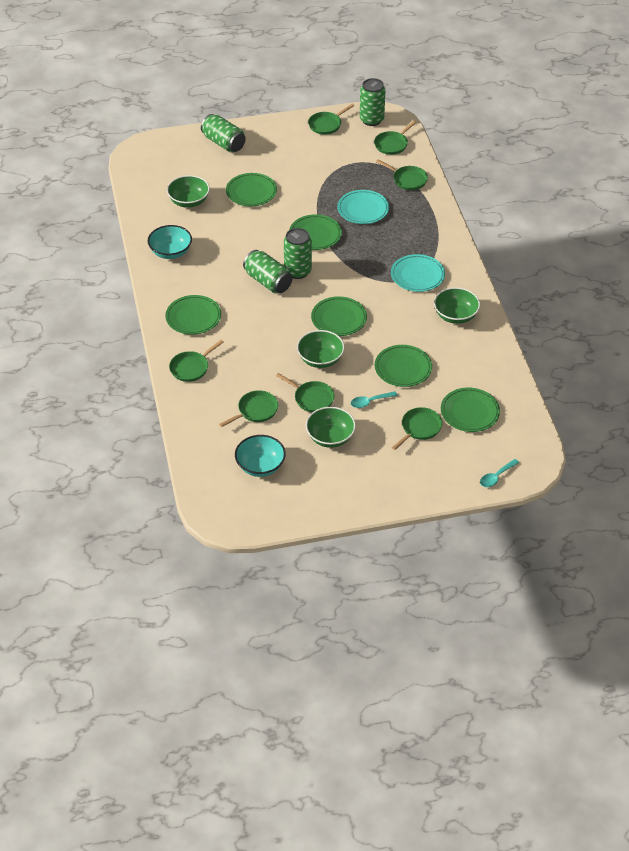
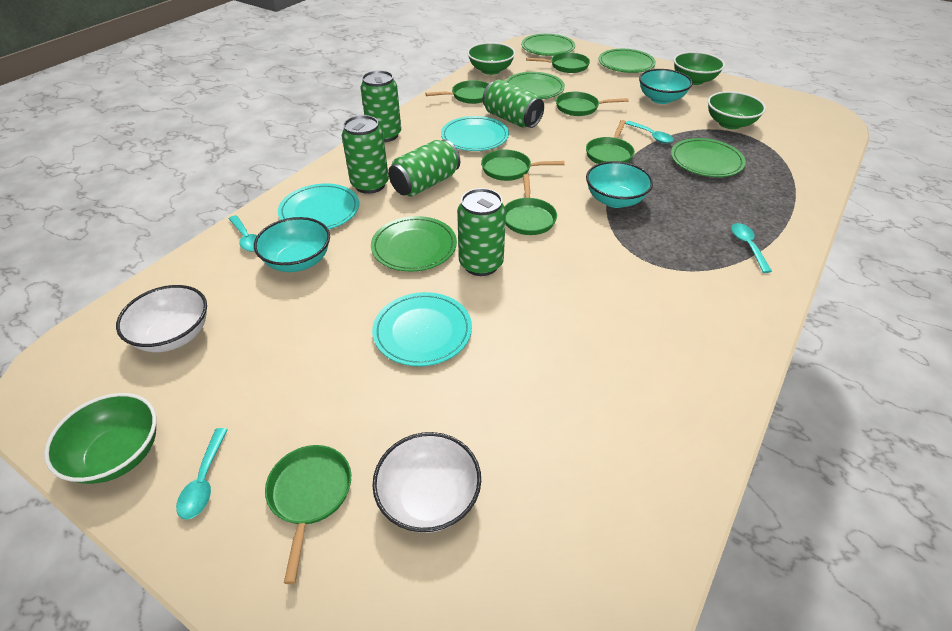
green can: 4 -> 5
green plate: 6 -> 5
turquoise bowl: 2 -> 3
turquoise plate: 2 -> 3
turquoise spoon: 2 -> 4
white bowl: 0 -> 2

